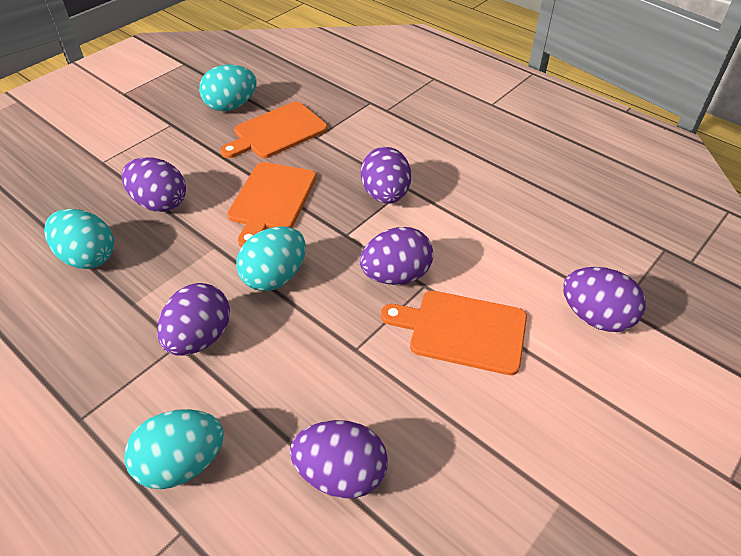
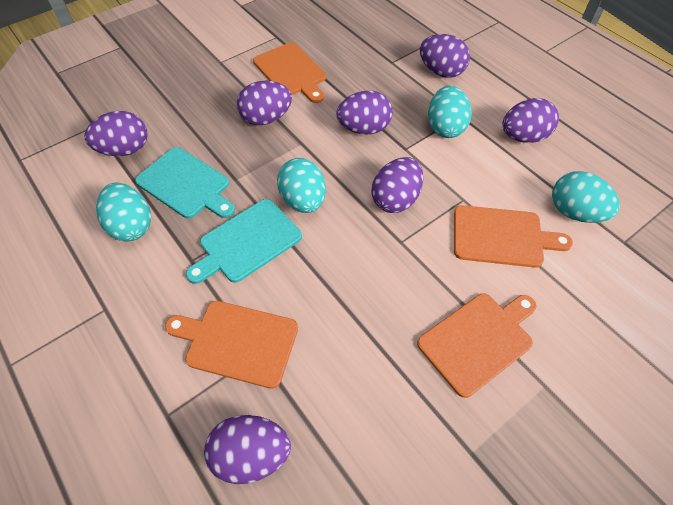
orange cutting board: 3 -> 4
purple egg: 6 -> 7
turquoise cutting board: 0 -> 2

